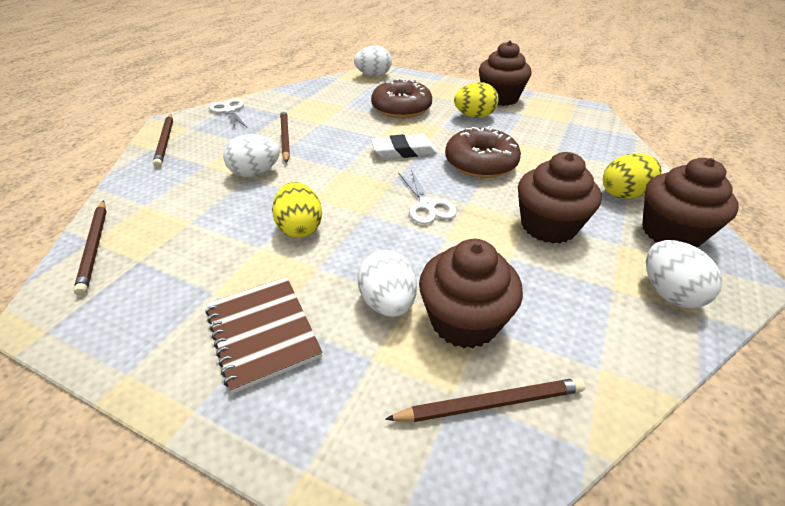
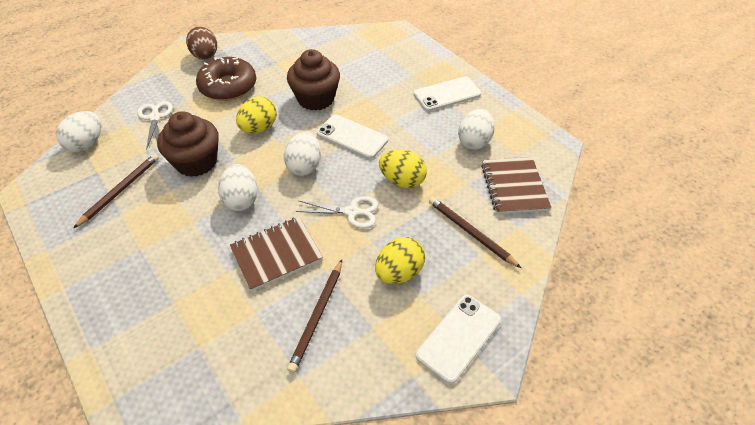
brown cupcake: 4 -> 2
brown donut: 2 -> 1
brown egg: 0 -> 1
brown notebook: 1 -> 2
brown pencil: 4 -> 3
white eraser: 1 -> 0
white phone: 0 -> 3

